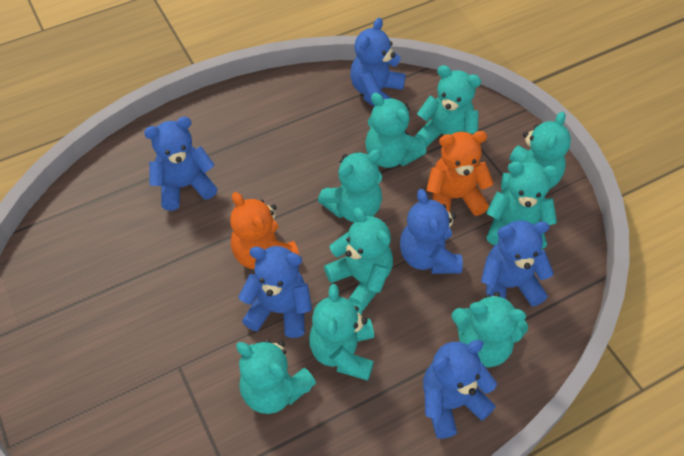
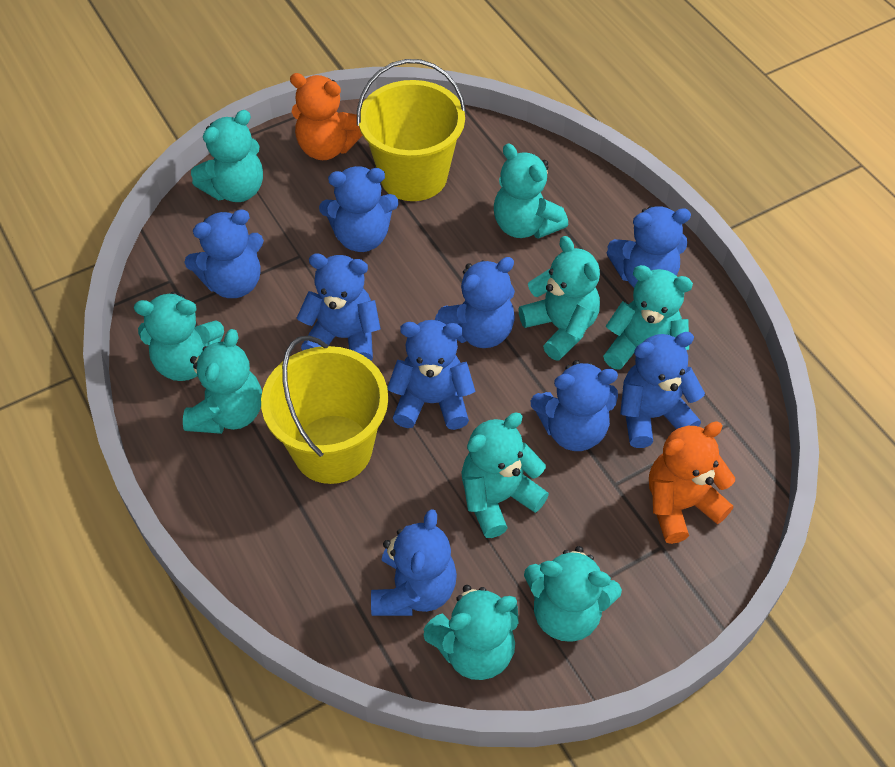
blue teddy bear: 6 -> 9
yellow bucket: 0 -> 2

